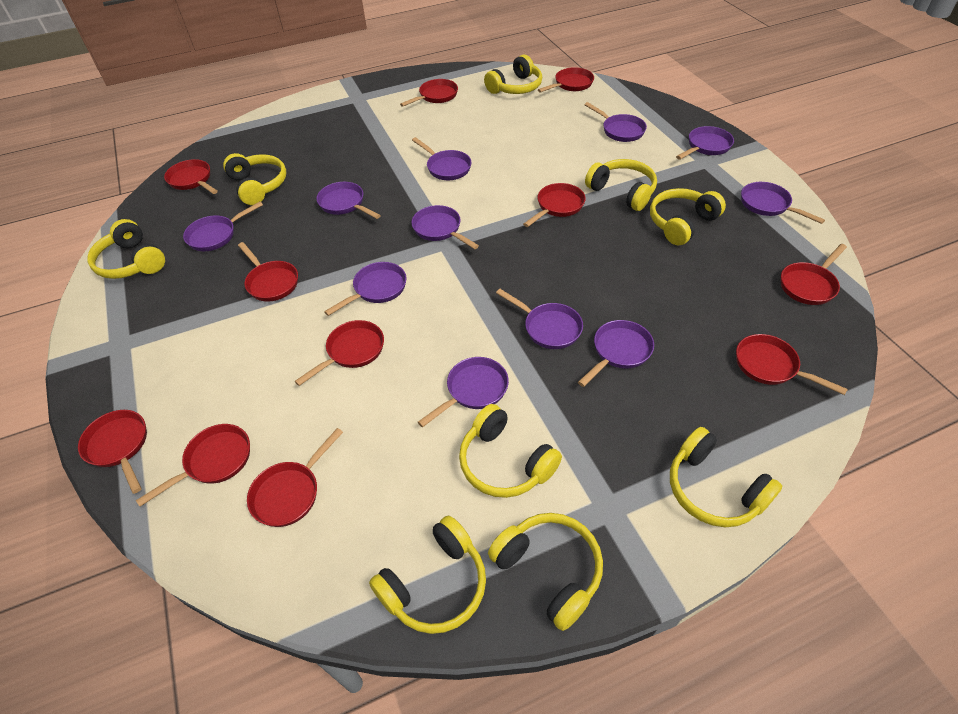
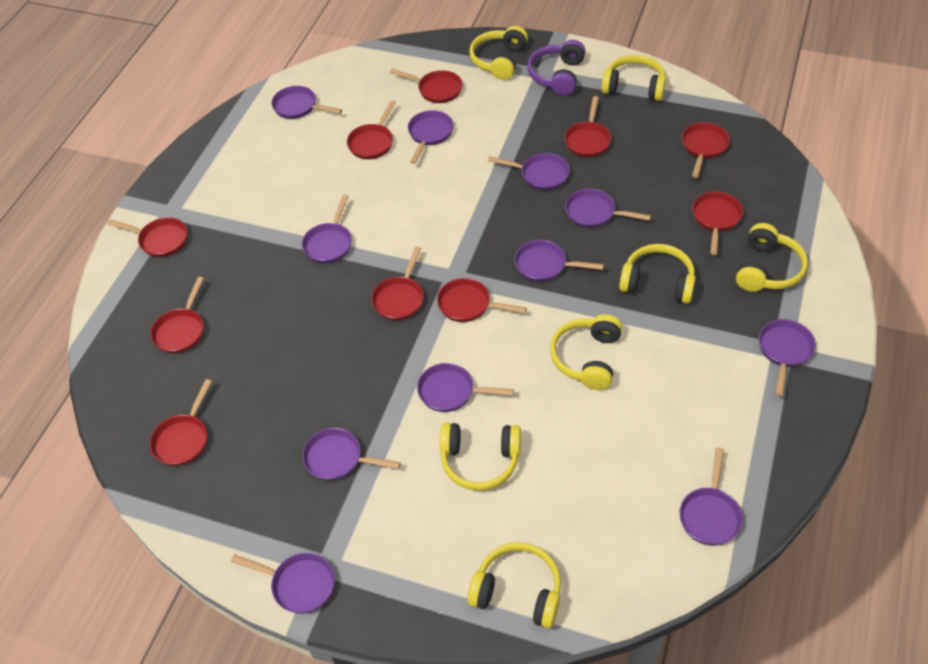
purple headphones: 0 -> 1
red pan: 11 -> 10
yellow headphones: 9 -> 7

